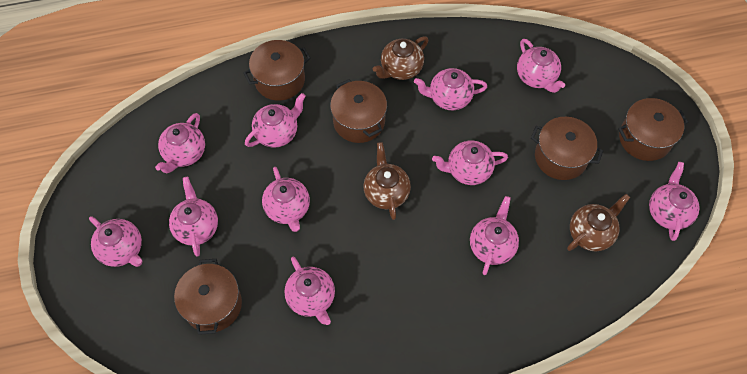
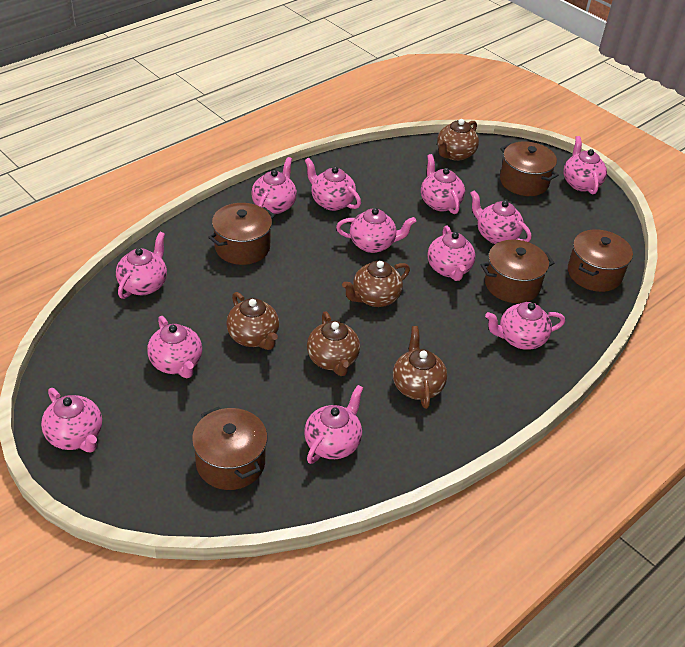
brown teapot: 3 -> 5
pink teapot: 11 -> 12

